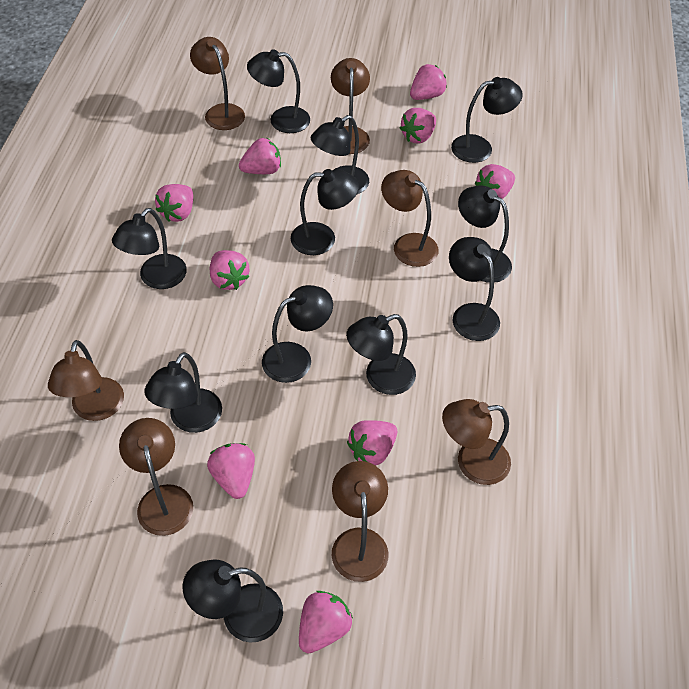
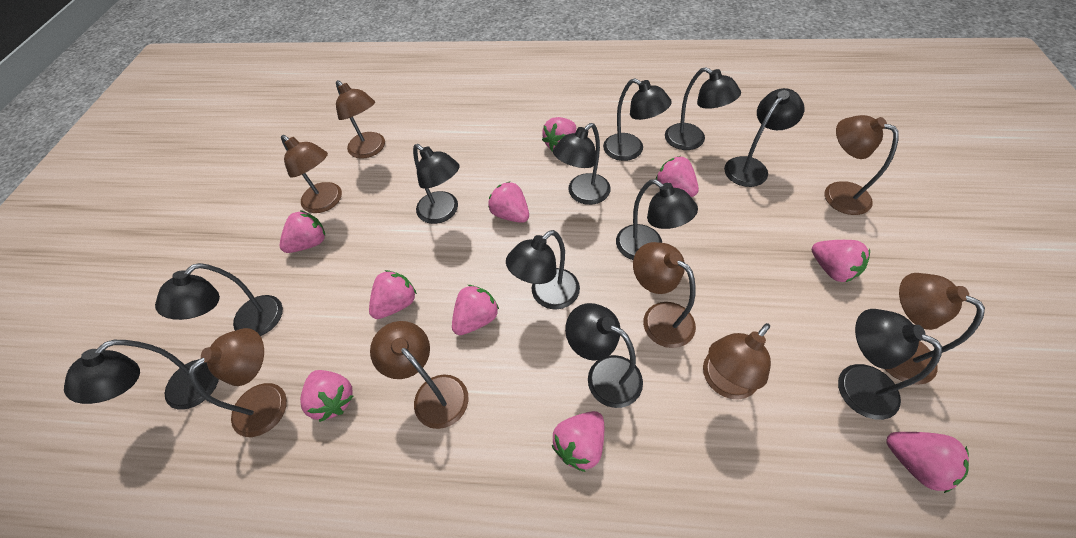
brown lamp: 7 -> 8
pink strawberry: 9 -> 10

